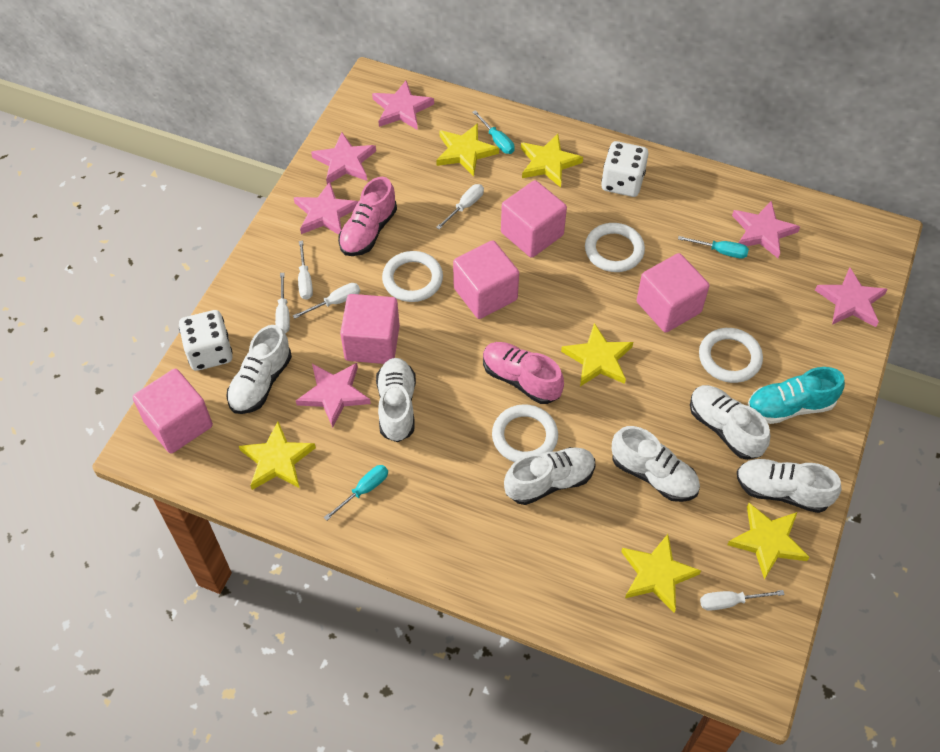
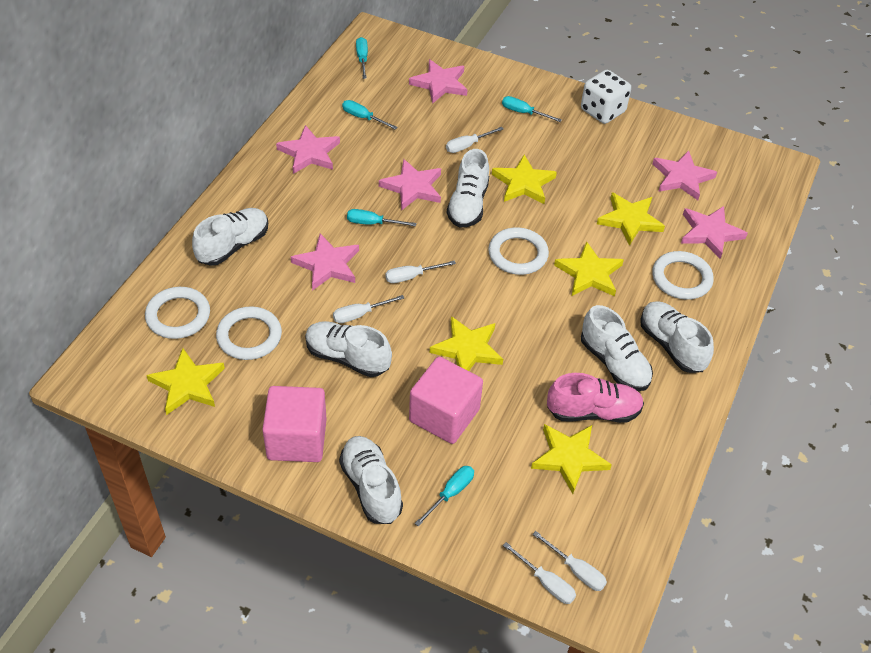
pink cube: 5 -> 2
pink shoe: 2 -> 1
turquoise screwdriver: 3 -> 5
turquoise shoe: 1 -> 0
white dice: 2 -> 1

